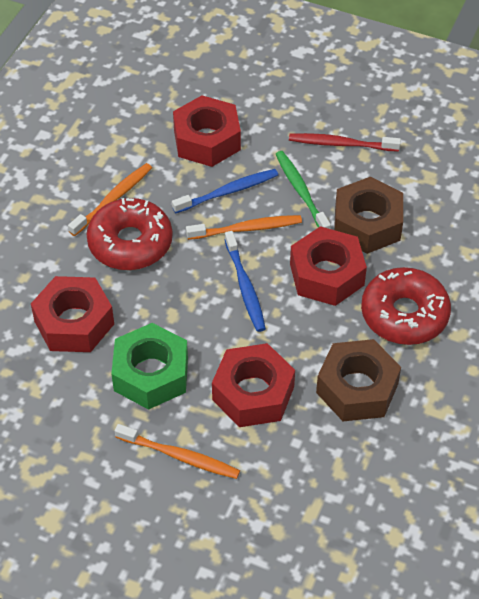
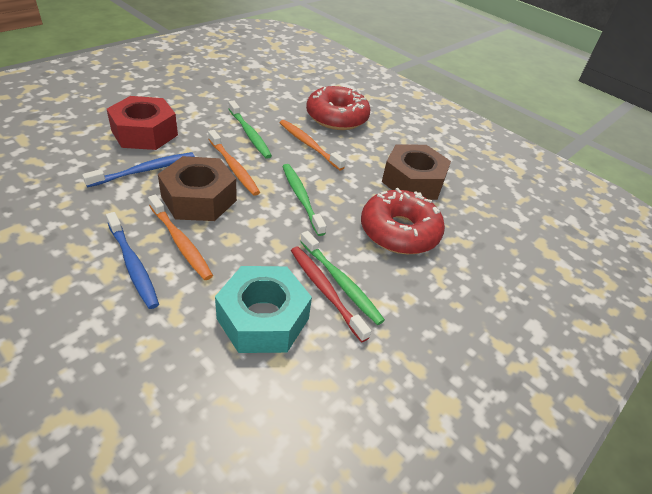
green nut: 1 -> 0
green toothbrush: 1 -> 3
red nut: 4 -> 1
turquoise nut: 0 -> 1

